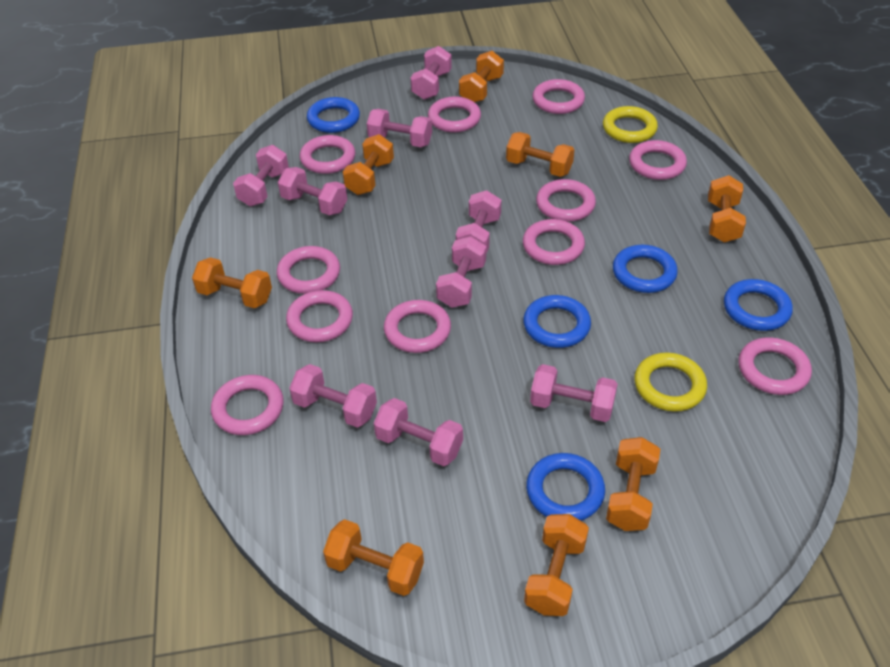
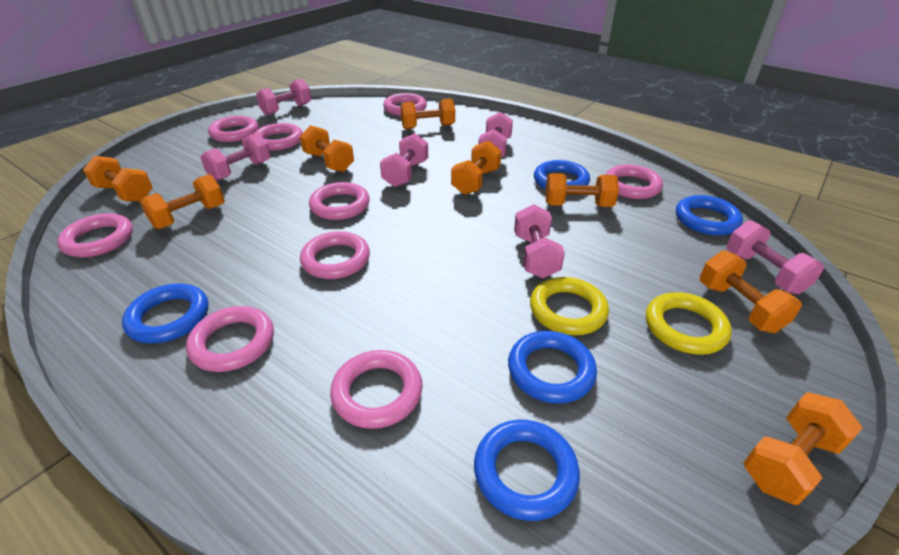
pink dumbbell: 9 -> 6
pink ring: 11 -> 9

